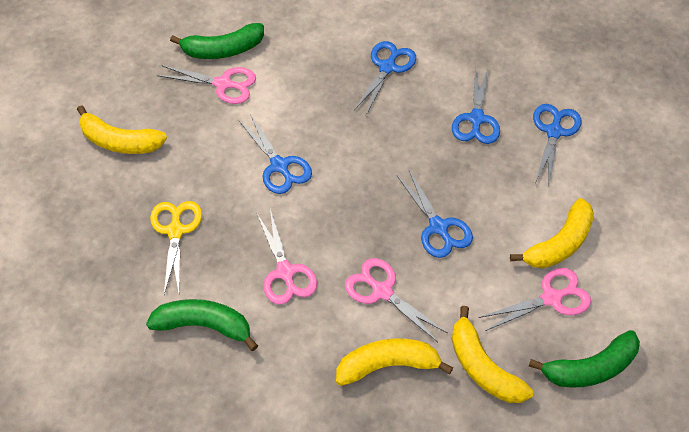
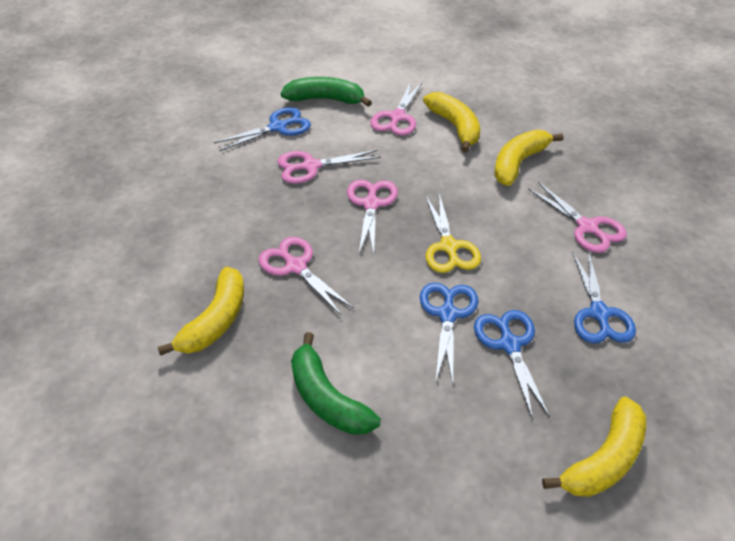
blue scissors: 5 -> 4
green banana: 3 -> 2
pink scissors: 4 -> 5

